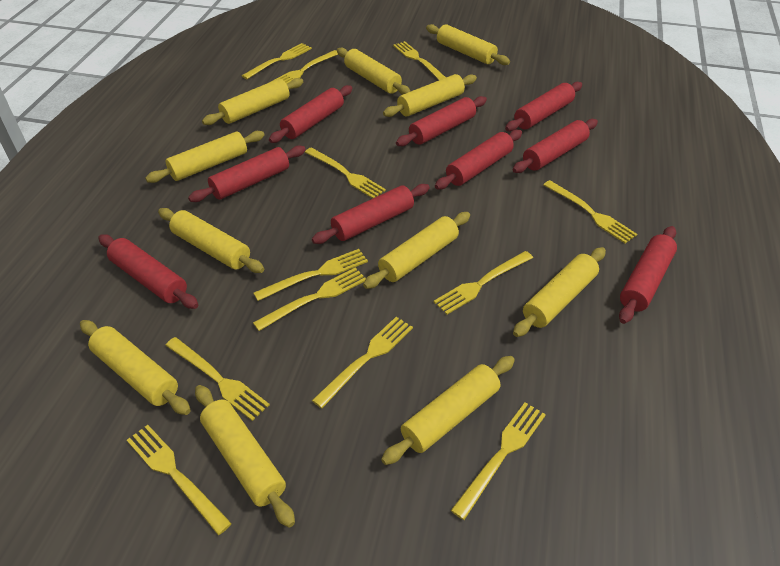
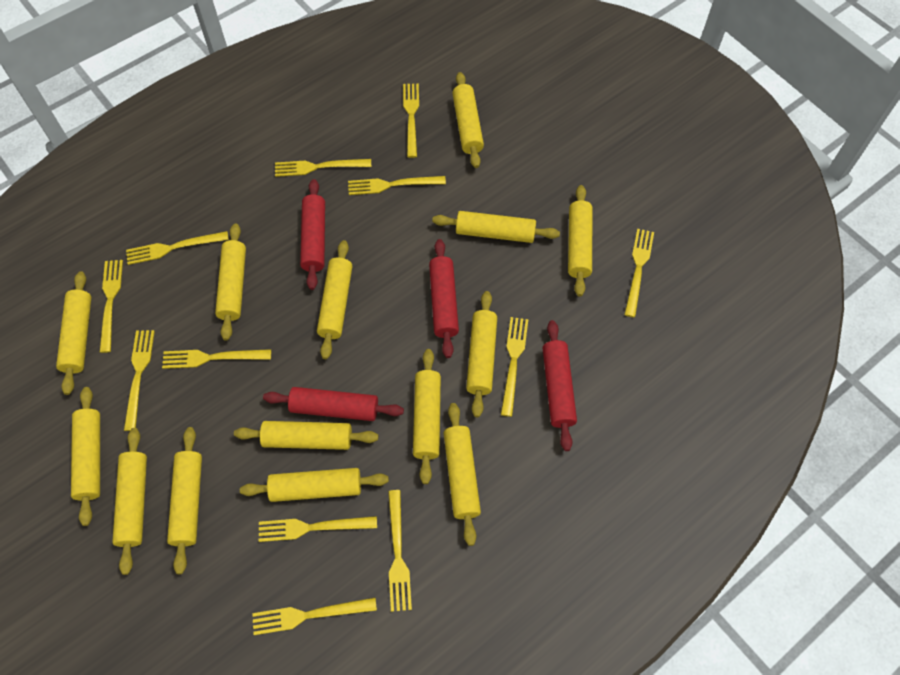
red rolling pin: 9 -> 4
yellow rolling pin: 11 -> 14

